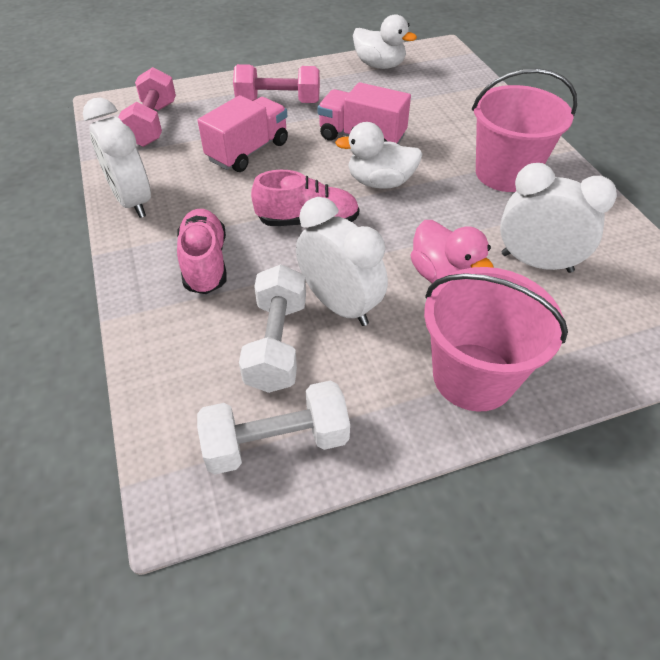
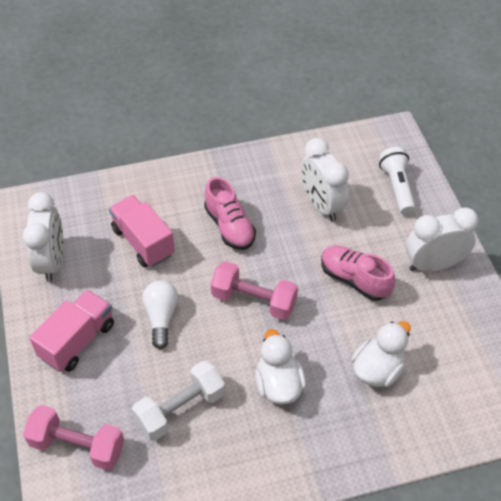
pink bucket: 2 -> 0
pink duck: 1 -> 0
white dumbbell: 2 -> 1
white flashlight: 0 -> 1
white light bulb: 0 -> 1

